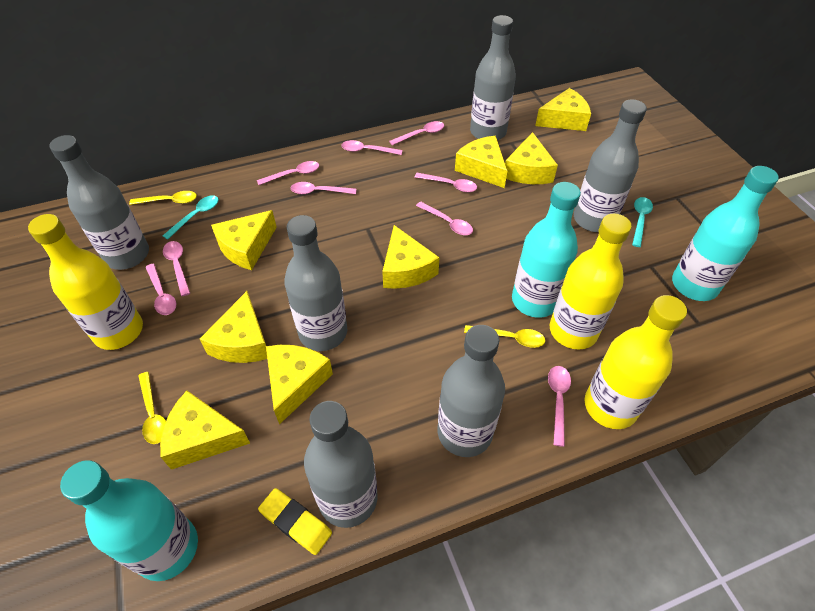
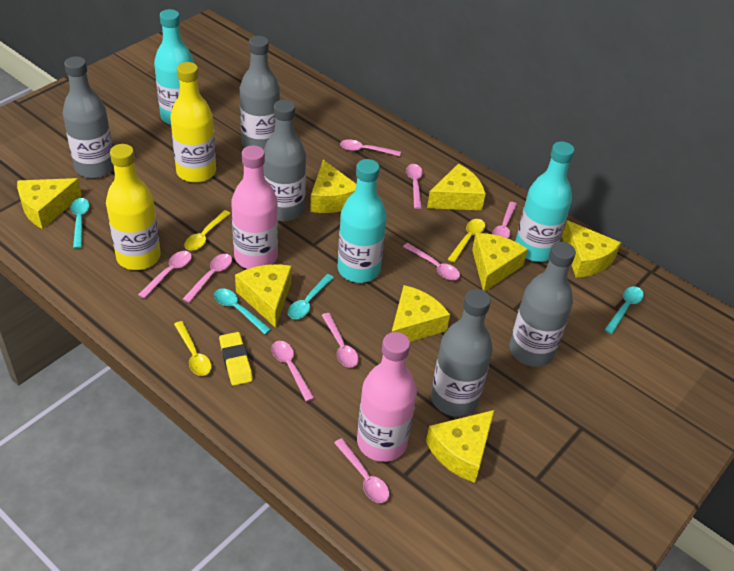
grey bottle: 6 -> 5
pink bottle: 0 -> 2
turquoise spoon: 2 -> 4
yellow bottle: 3 -> 2

